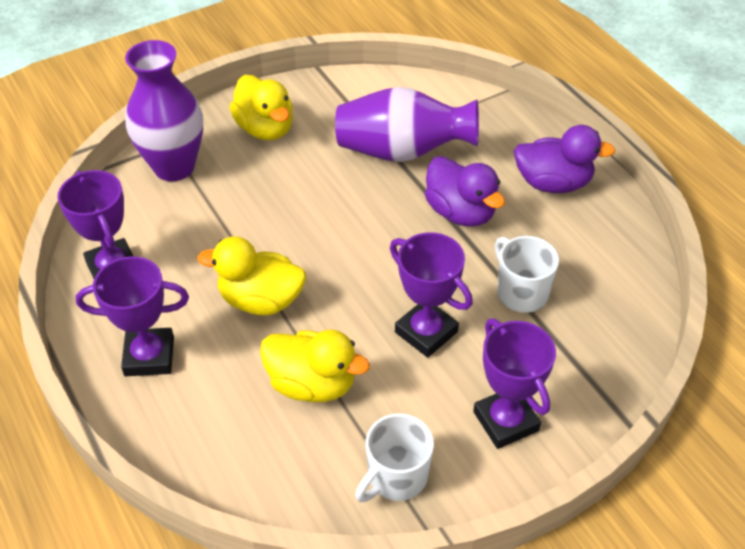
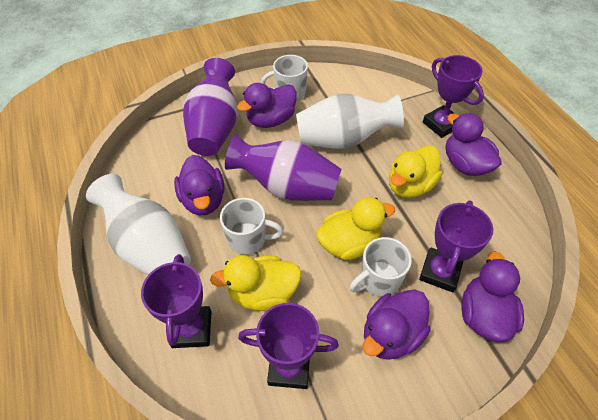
purple duck: 2 -> 5
white mug: 2 -> 3
white vase: 0 -> 2

